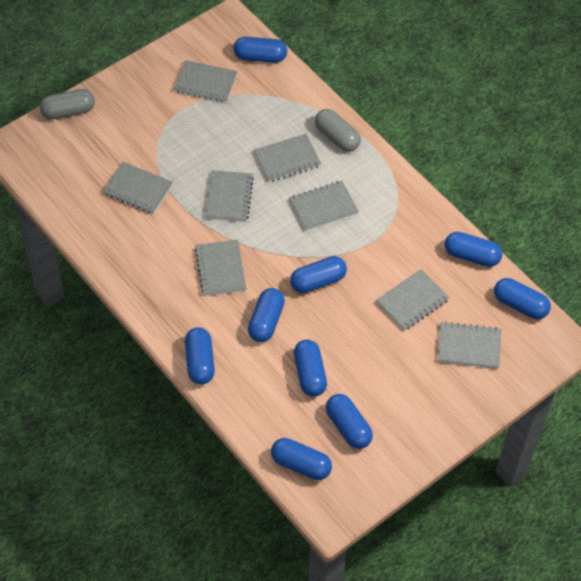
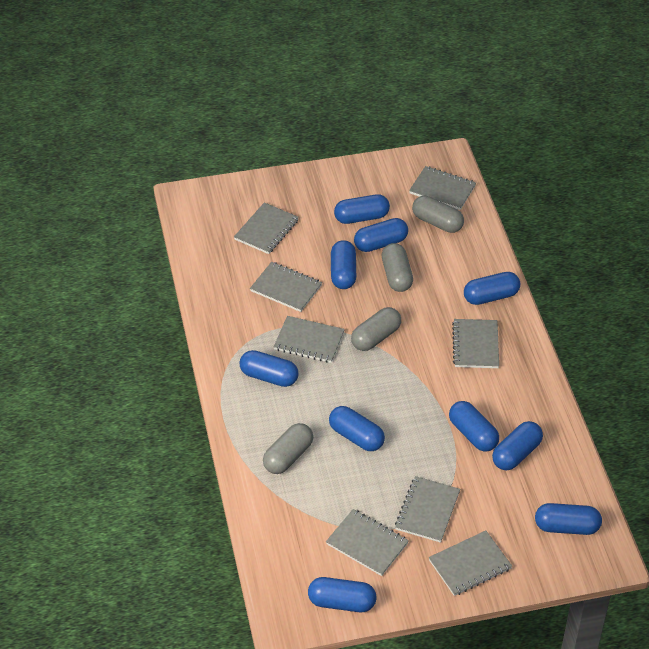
blue capsule: 9 -> 10
grey capsule: 2 -> 4

